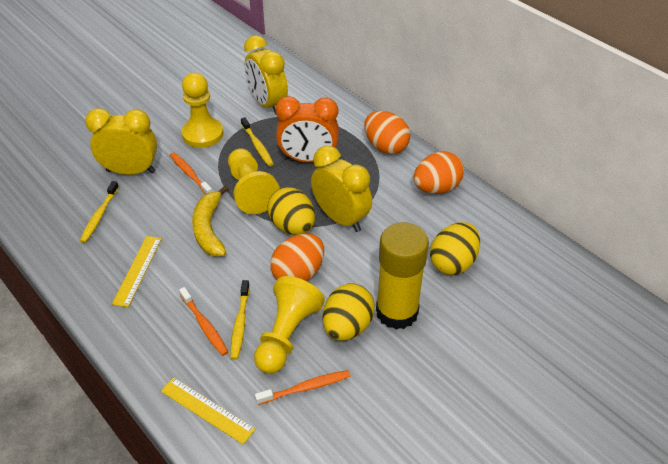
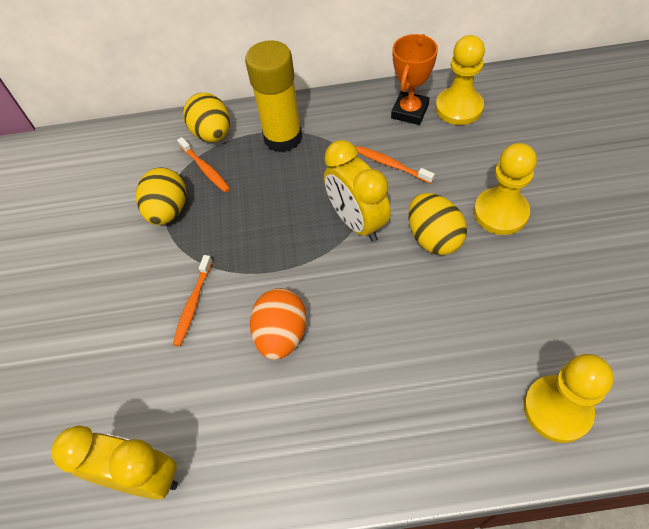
orange clock: 1 -> 0
orange egg: 3 -> 1
orange trophy: 0 -> 1
yellow banana: 1 -> 0
yellow clock: 3 -> 2
yellow ruler: 2 -> 0
yellow toothbrush: 3 -> 0

